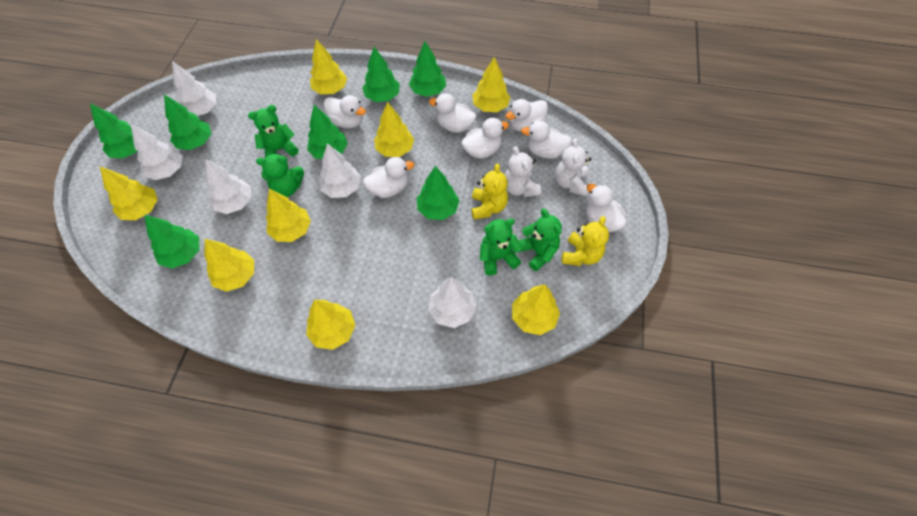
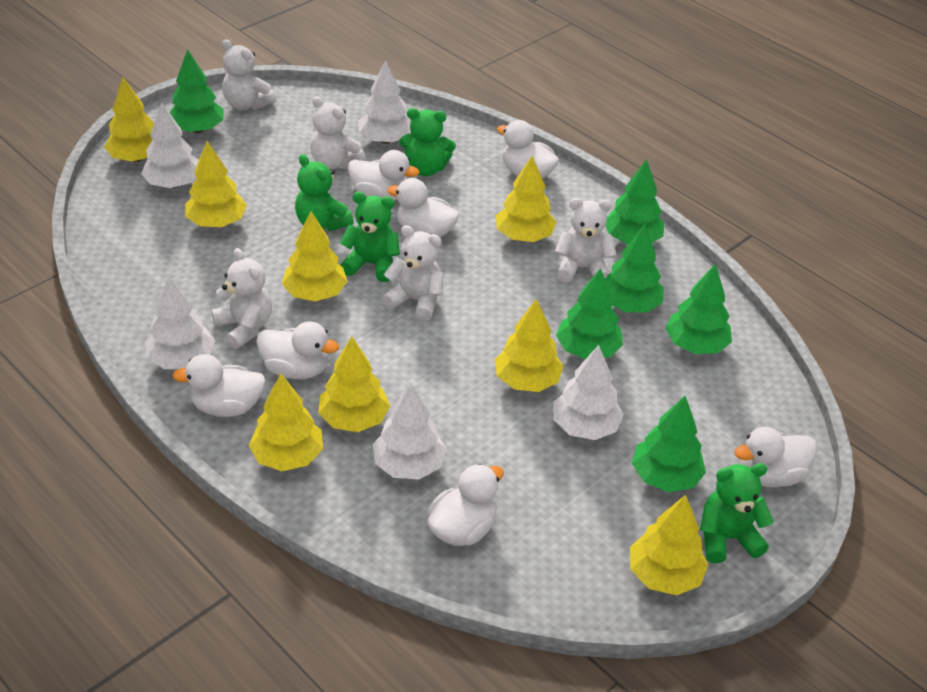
green tree: 7 -> 6
white teddy bear: 2 -> 5
yellow teddy bear: 2 -> 0

